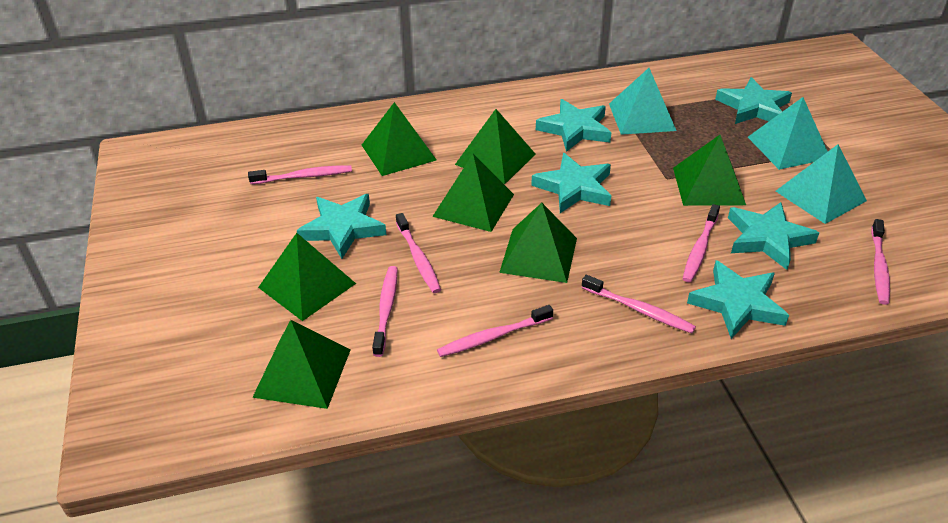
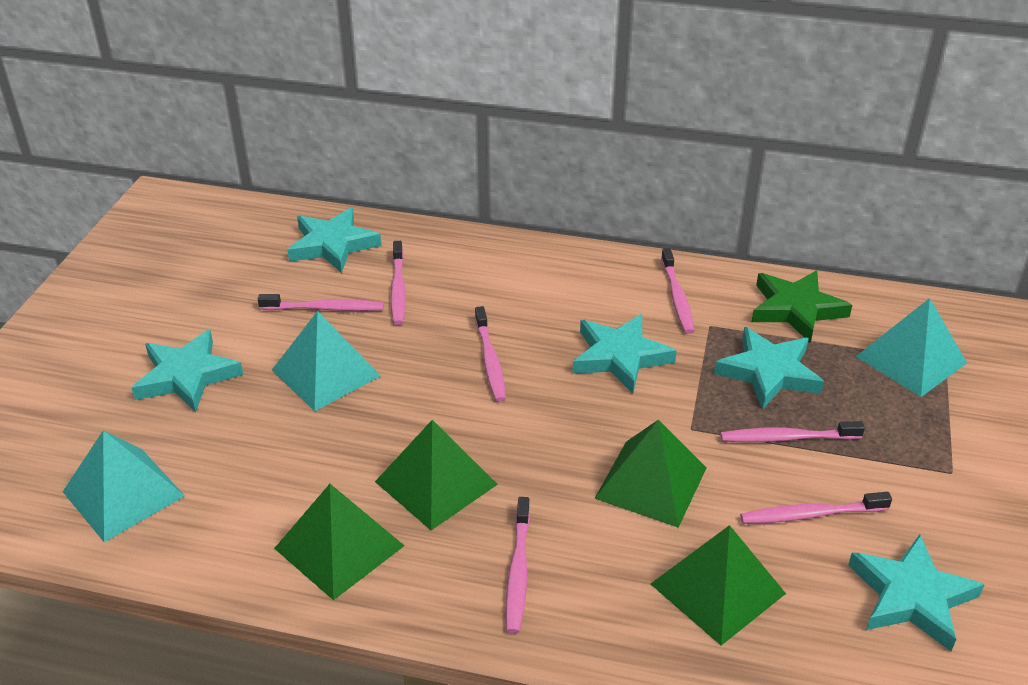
green pyramid: 7 -> 4
green star: 0 -> 1
turquoise star: 6 -> 5

